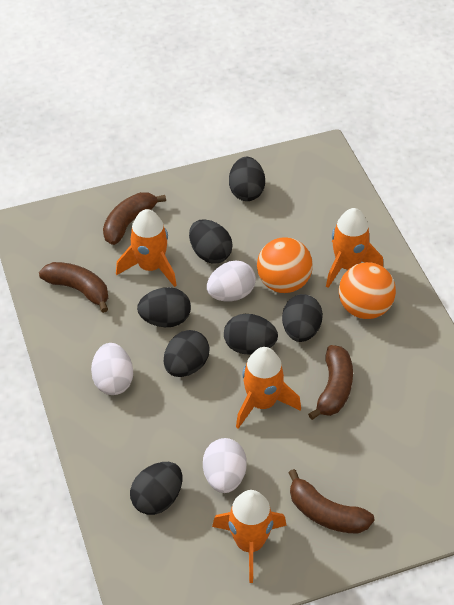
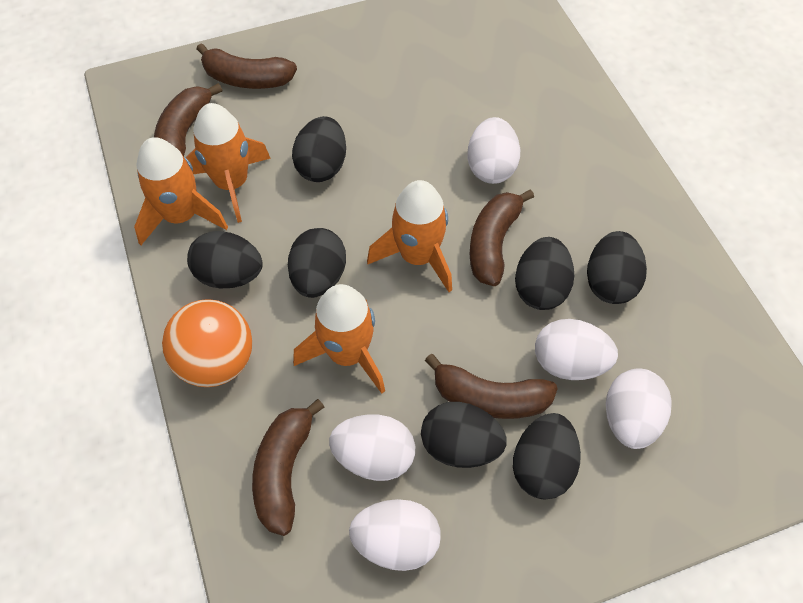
brown banana: 4 -> 5
orange ball: 2 -> 1
white egg: 3 -> 5

